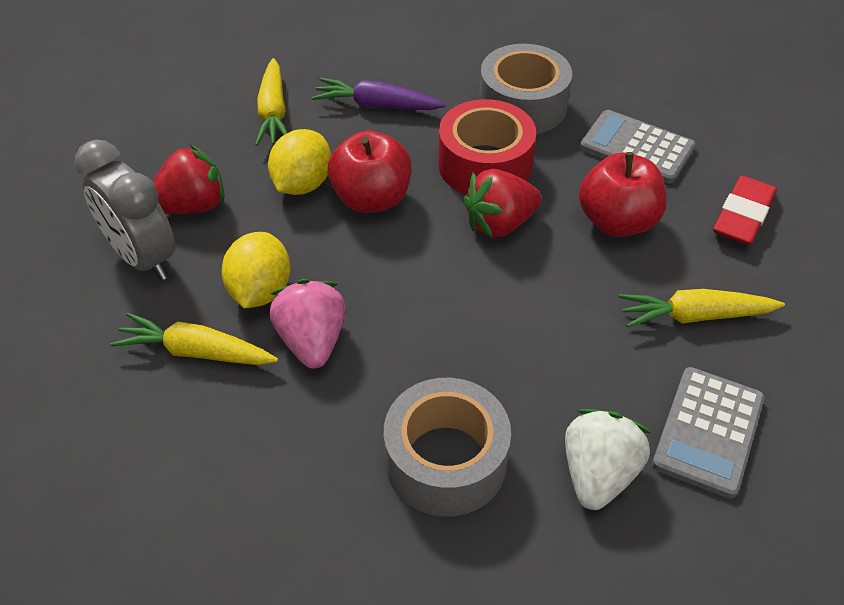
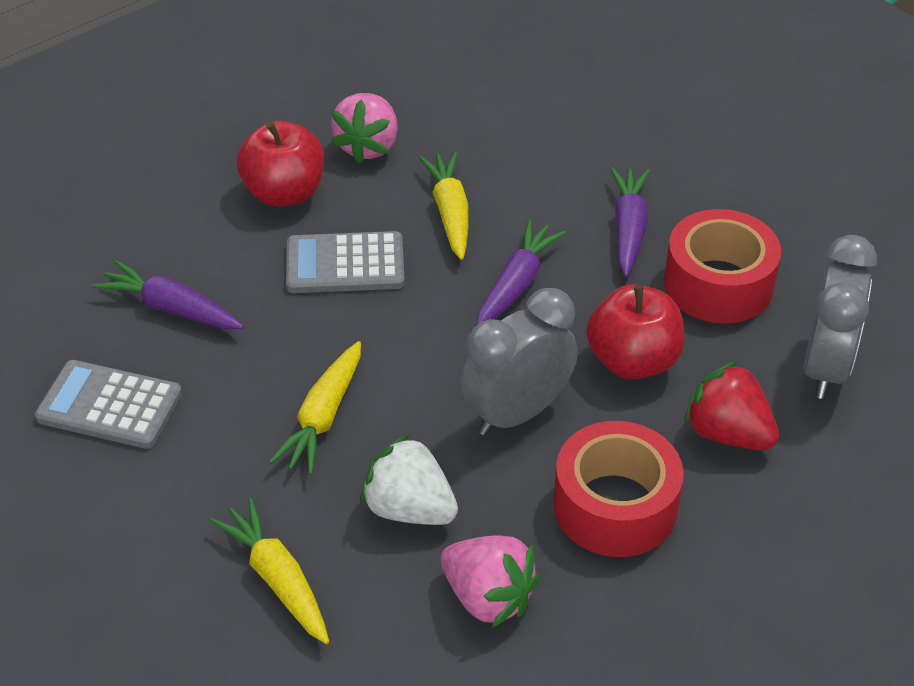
grey clock: 1 -> 2
grey tape: 2 -> 0
pink strawberry: 1 -> 2
purple carrot: 1 -> 3
red eraser: 1 -> 0
red strawberry: 2 -> 1
red tape: 1 -> 2
yellow lemon: 2 -> 0

